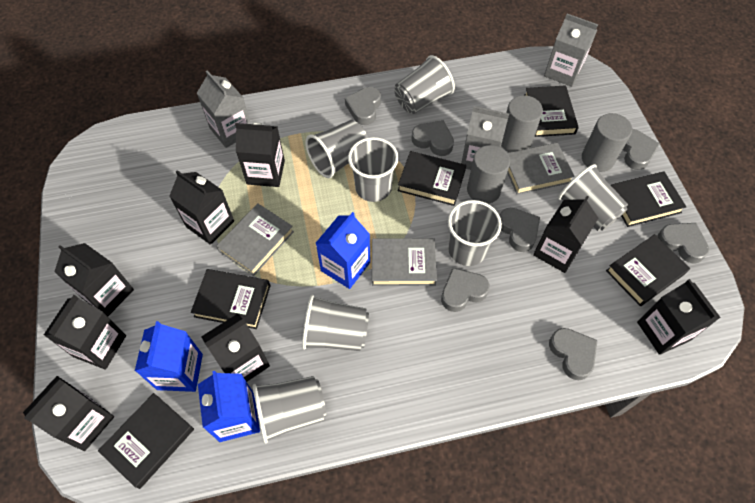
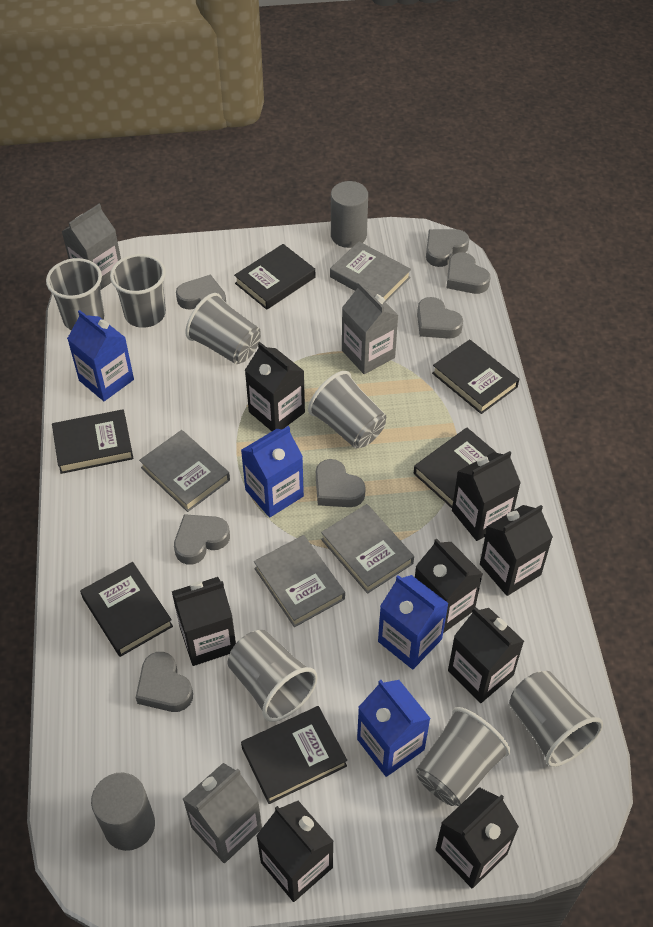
blue carton: 3 -> 4
grey book: 3 -> 4
grey cylinder: 3 -> 2

